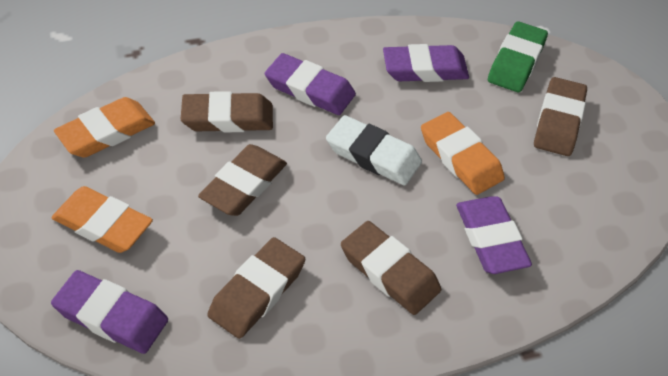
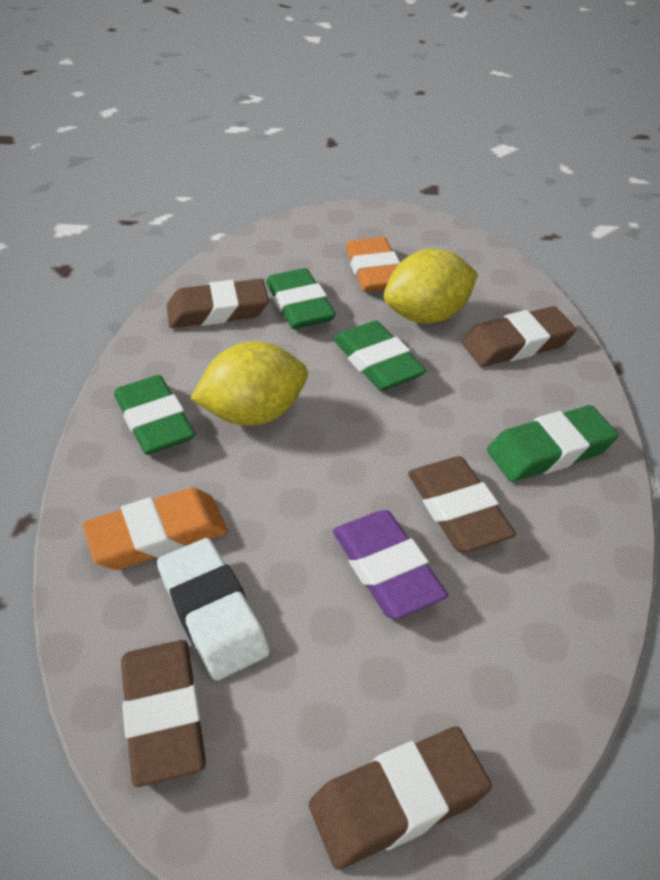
green eraser: 1 -> 4
orange eraser: 3 -> 2
purple eraser: 4 -> 1
yellow lemon: 0 -> 2

